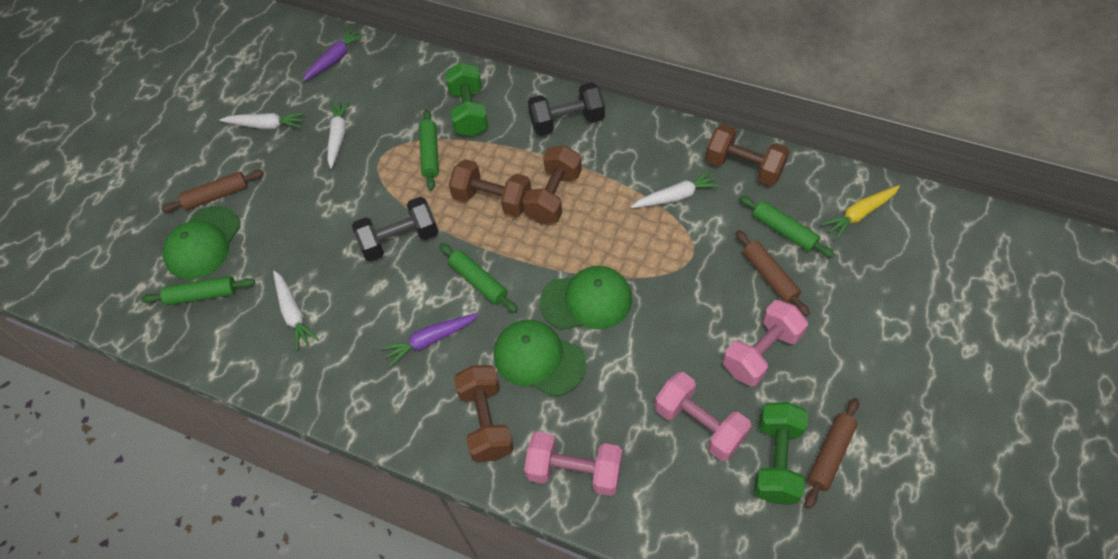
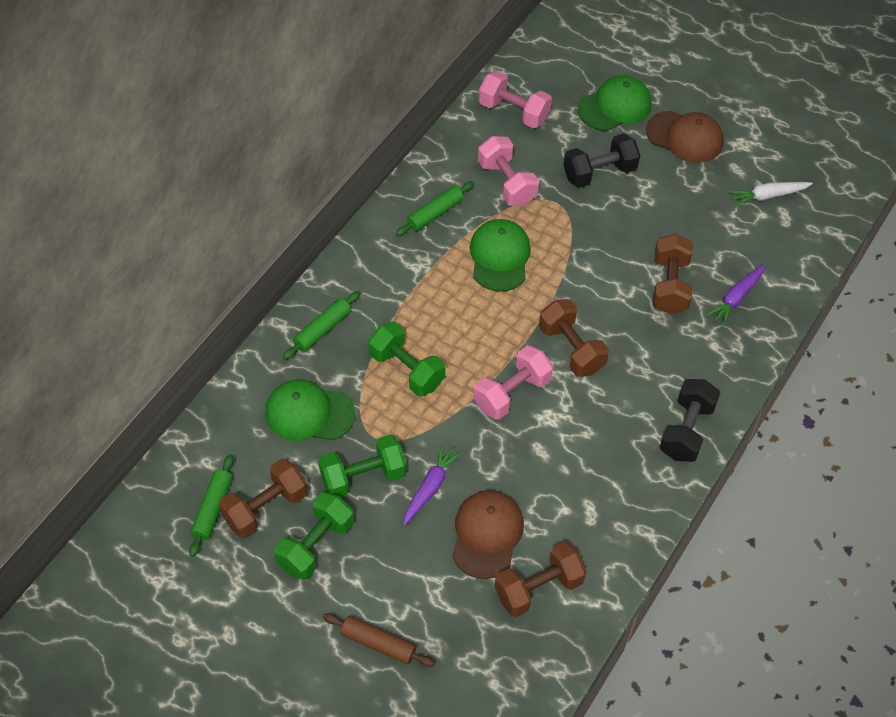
brown cap: 0 -> 2
brown rolling pin: 3 -> 1
green dumbbell: 2 -> 3
green rolling pin: 4 -> 3
white carrot: 4 -> 1
yellow carrot: 1 -> 0

